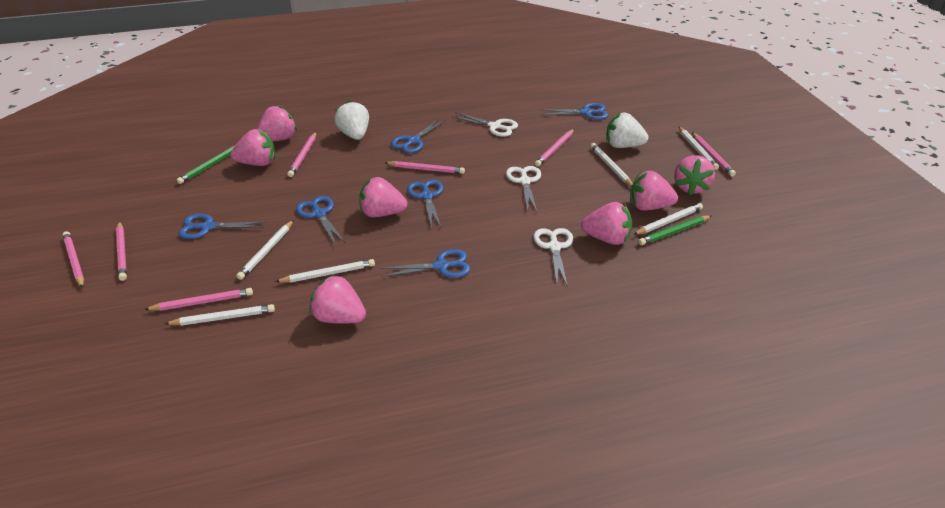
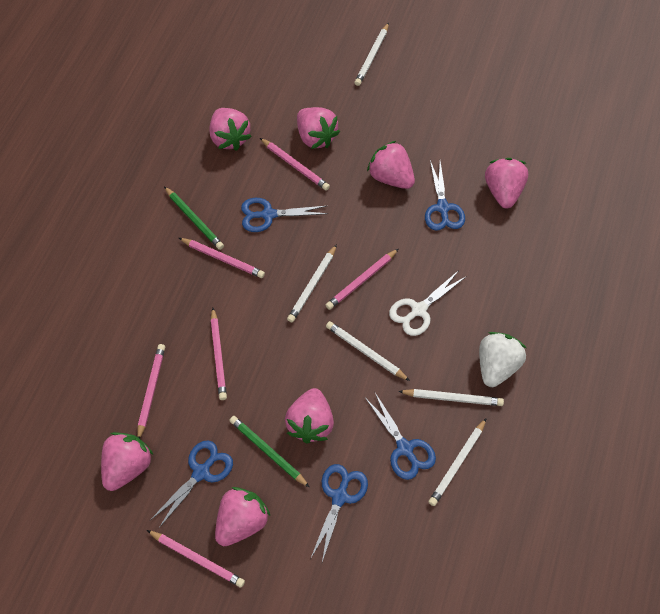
blue scissors: 6 -> 5
pink pencil: 7 -> 6
white pencil: 6 -> 5
white scissors: 3 -> 1
white strawberry: 2 -> 1

